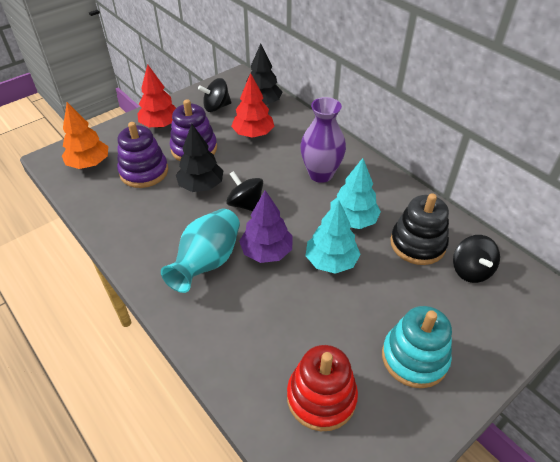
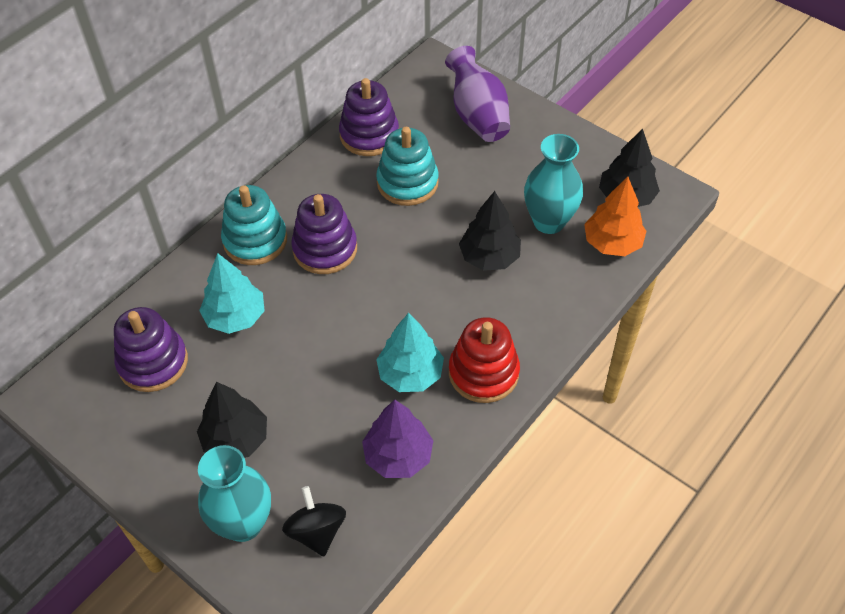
black spinning top: 3 -> 1
black stacking toy: 1 -> 0
black tree: 2 -> 3
purple stacking toy: 2 -> 3
red tree: 2 -> 0
turquoise stacking toy: 1 -> 2
turquoise vase: 1 -> 2

